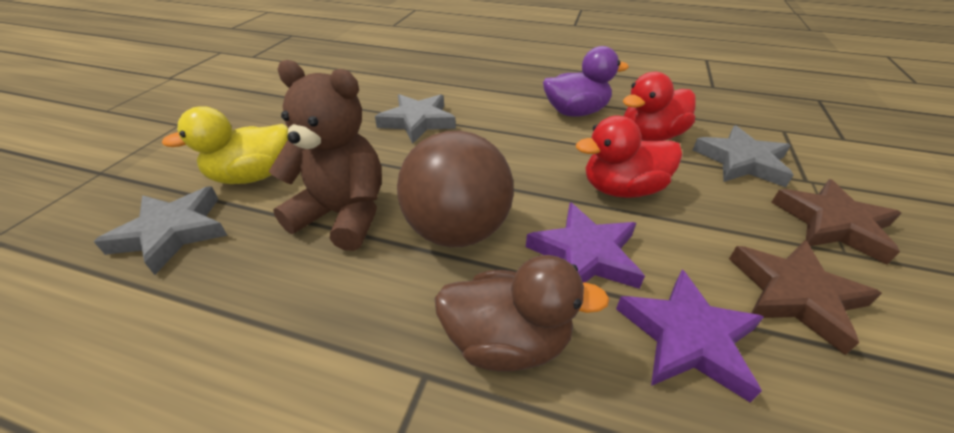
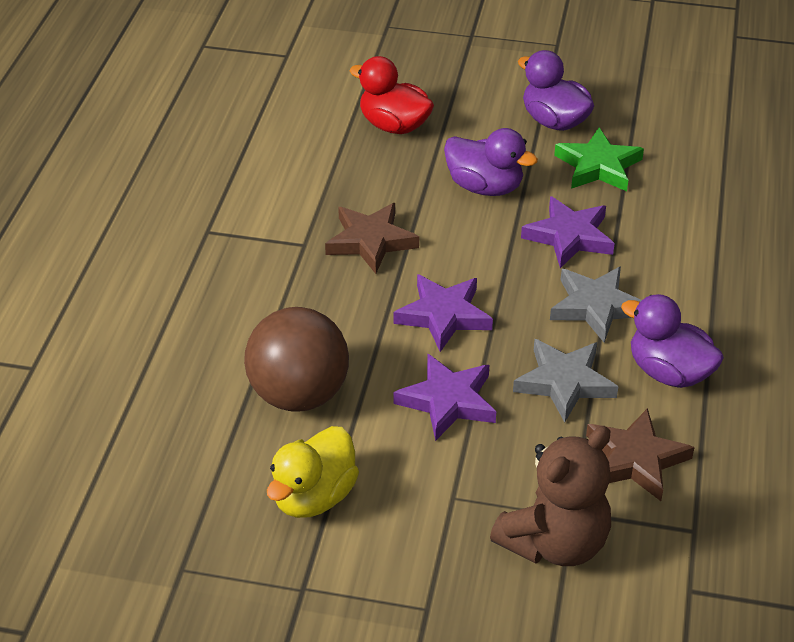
brown duck: 1 -> 0
green star: 0 -> 1
grey star: 3 -> 2
purple duck: 1 -> 3
purple star: 2 -> 3
red duck: 2 -> 1

